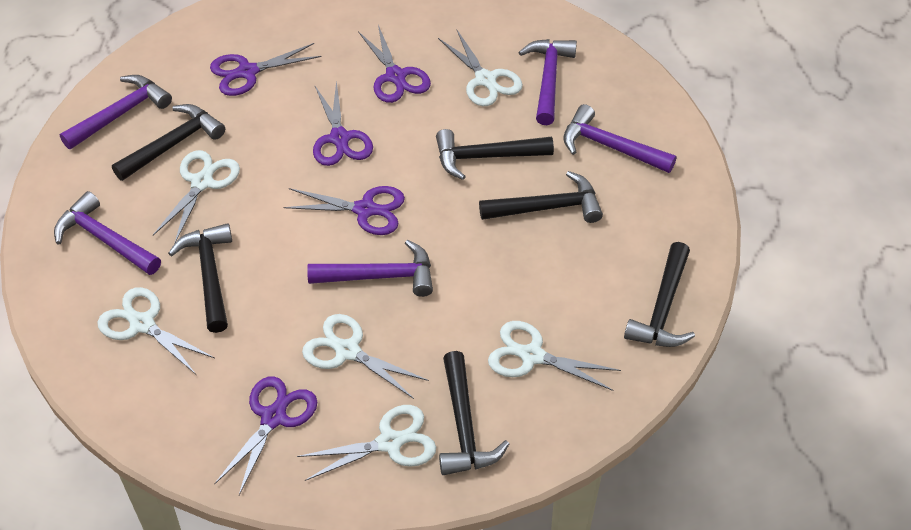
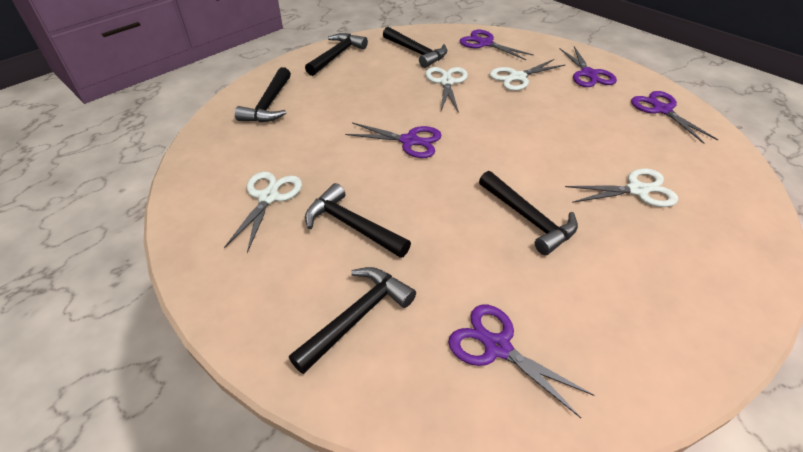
purple hammer: 5 -> 0
white scissors: 6 -> 4

